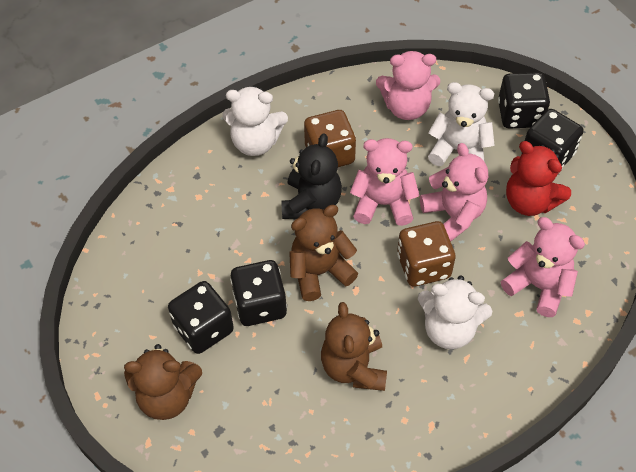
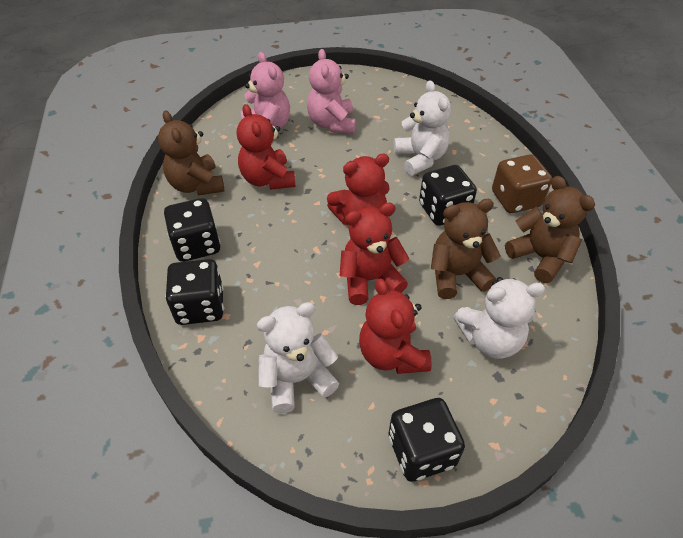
black teddy bear: 1 -> 0
brown dice: 2 -> 1
pink teddy bear: 4 -> 2
red teddy bear: 1 -> 4

